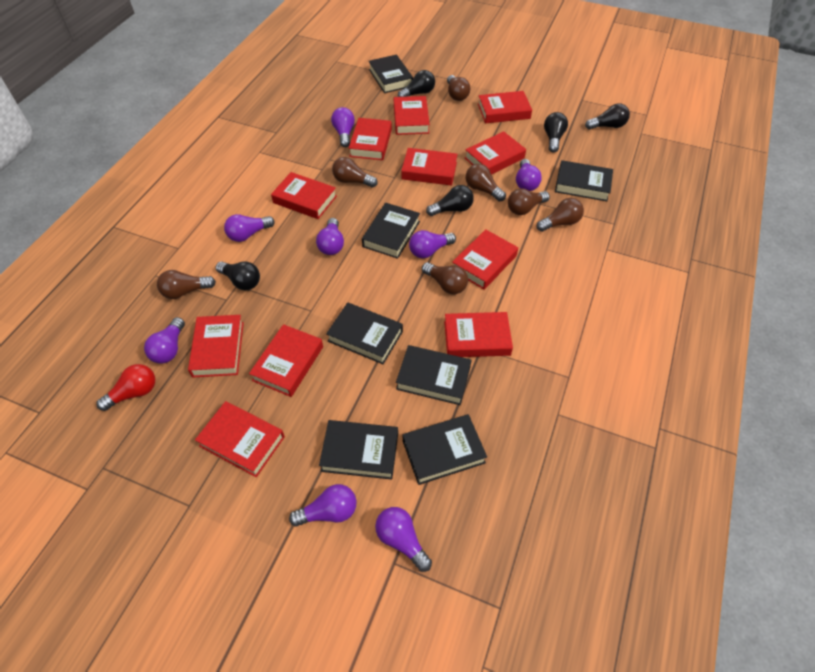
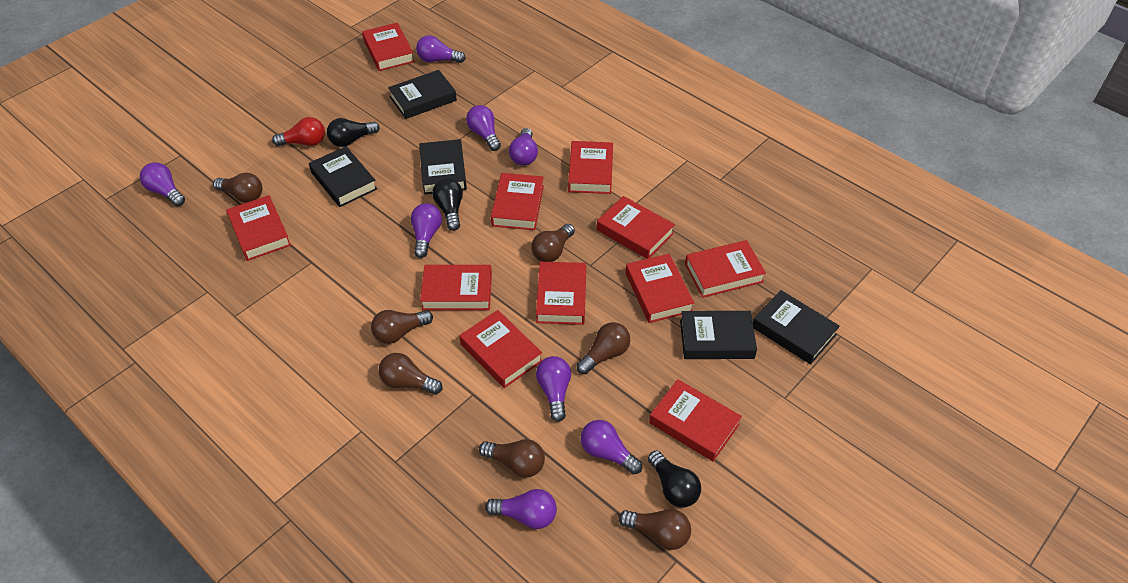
black book: 7 -> 5
black light bulb: 5 -> 3

